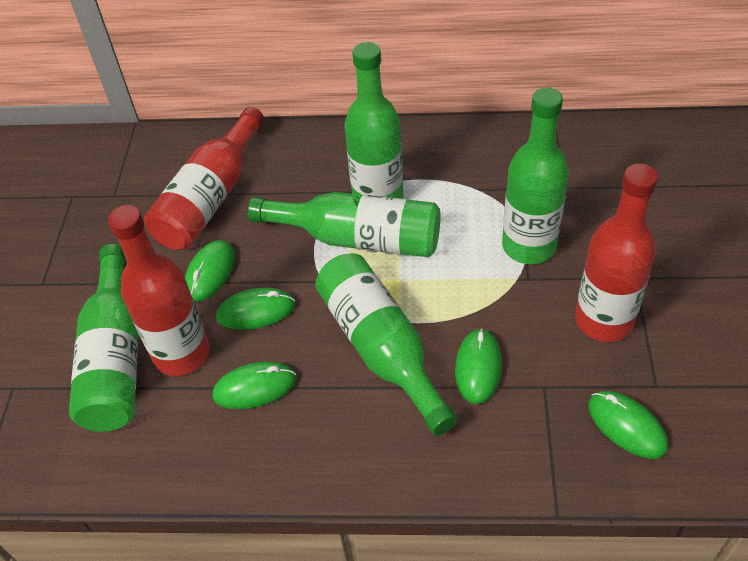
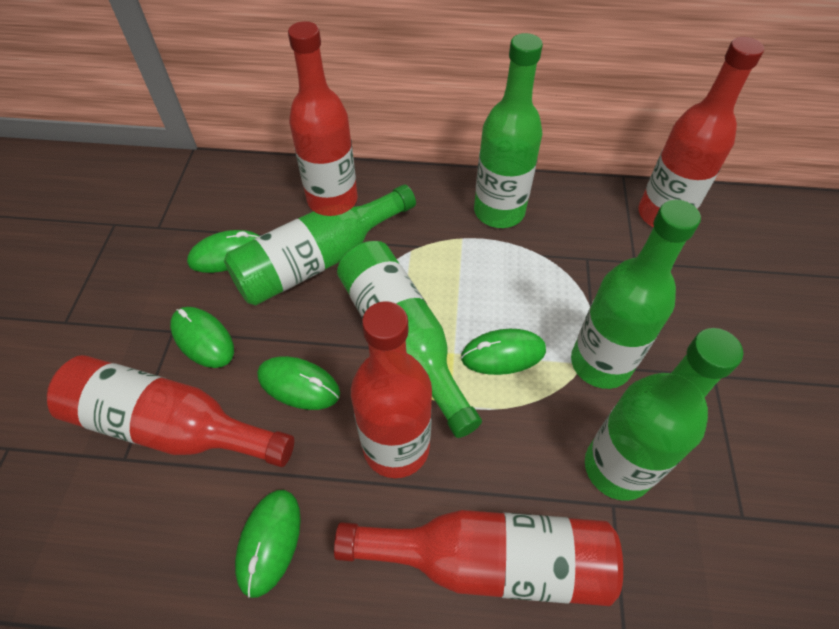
red bottle: 3 -> 5

